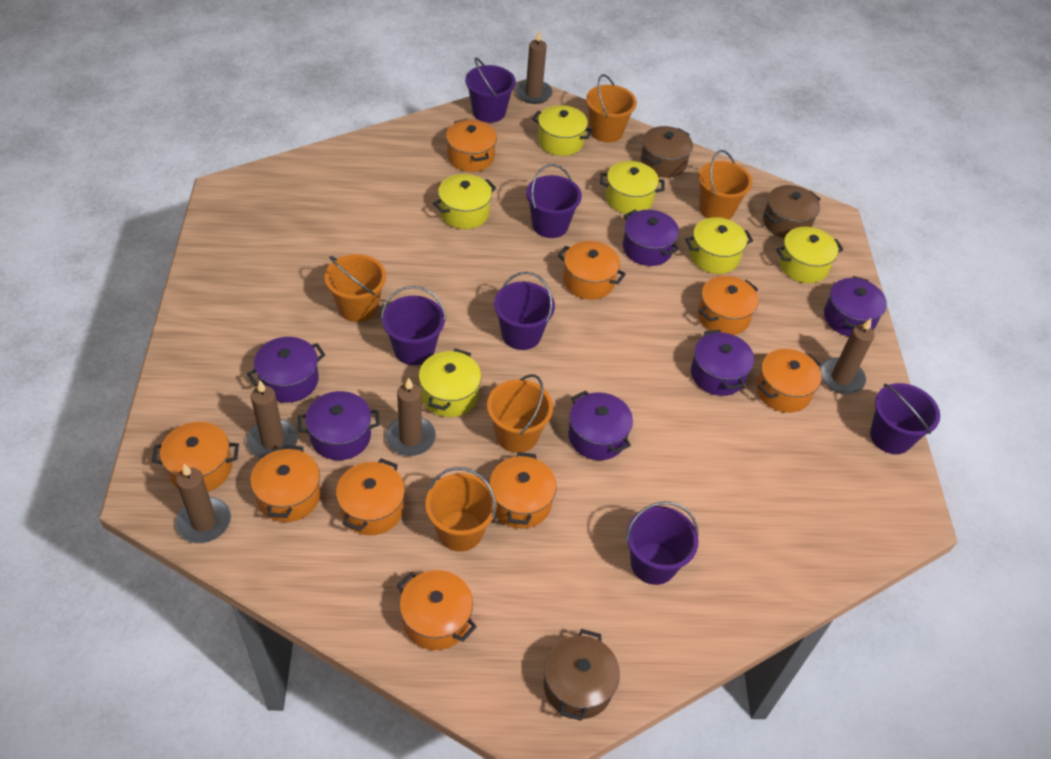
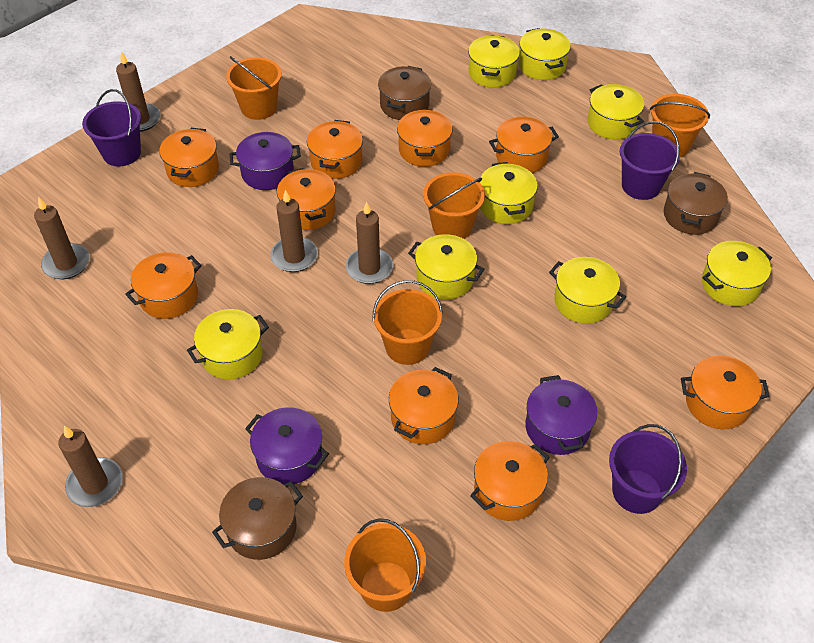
purple bucket: 6 -> 3
purple pot: 6 -> 3
yellow pot: 6 -> 8

